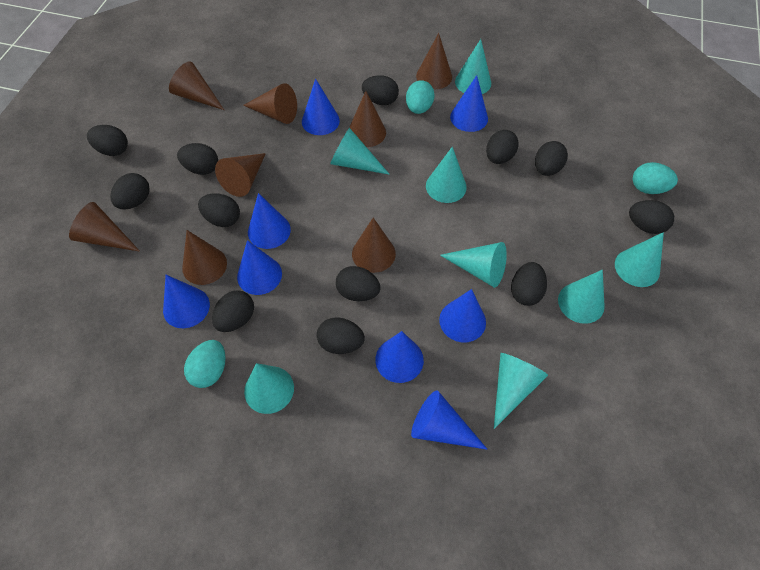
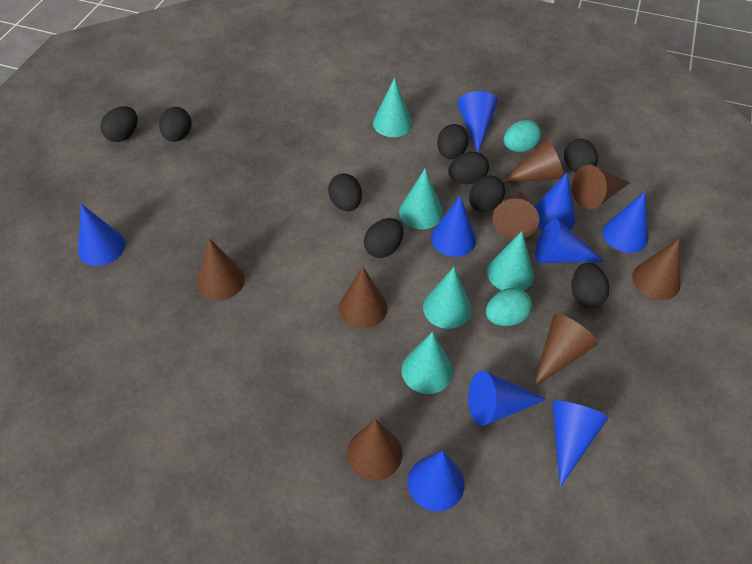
black egg: 12 -> 9
blue cone: 8 -> 9
turquoise cone: 8 -> 5
turquoise egg: 3 -> 2

